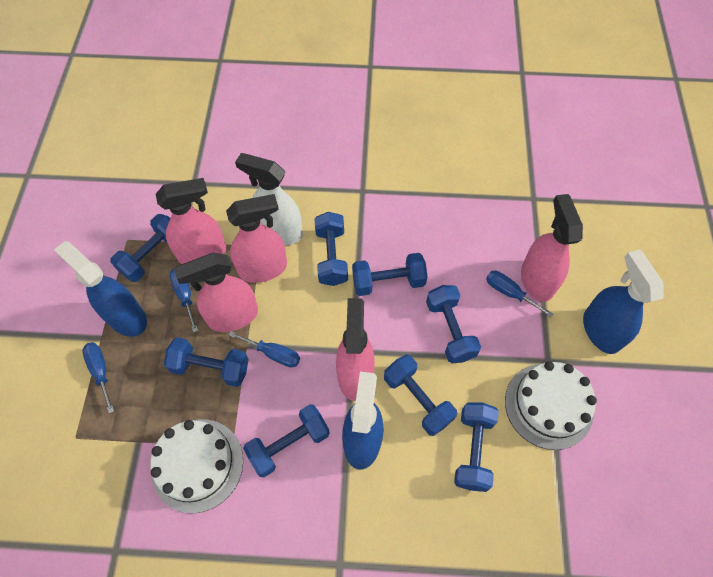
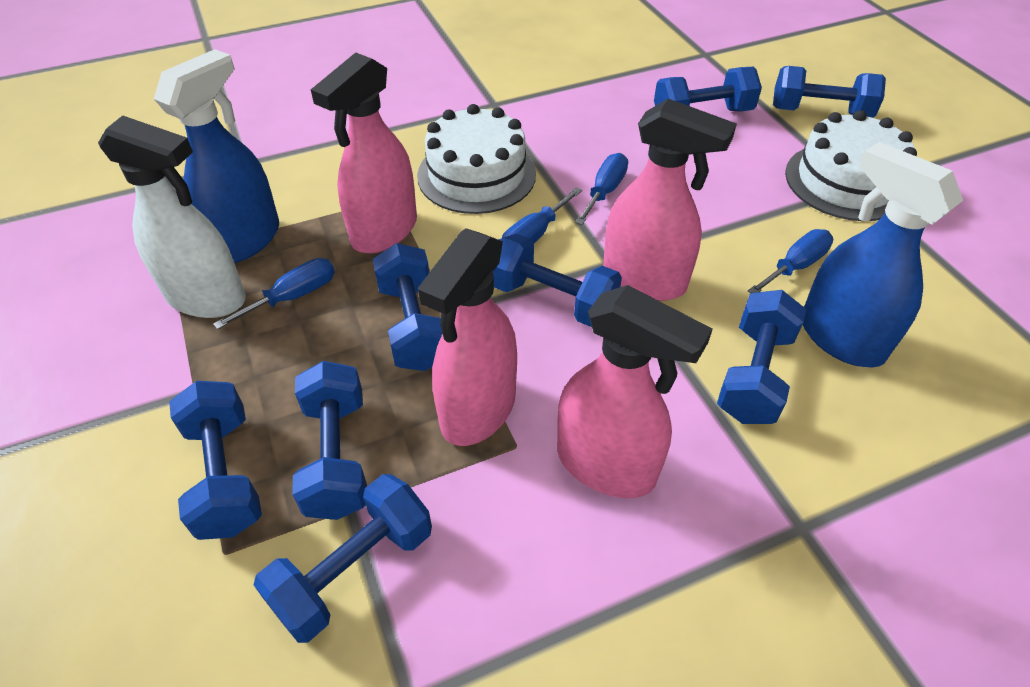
blue spray bottle: 3 -> 2
pink spray bottle: 5 -> 4

